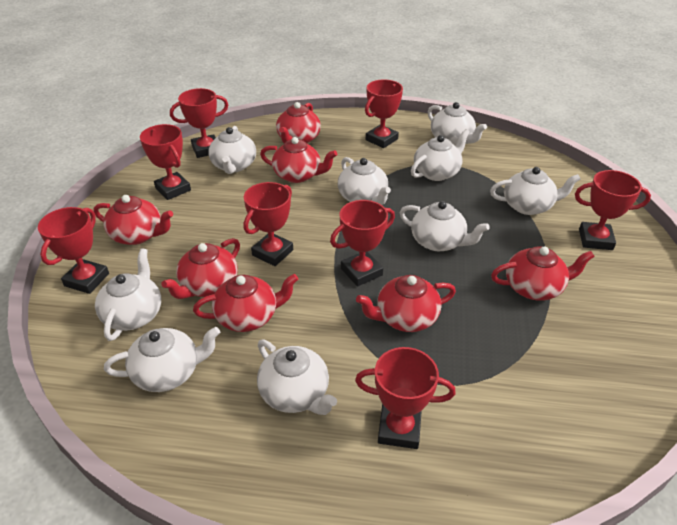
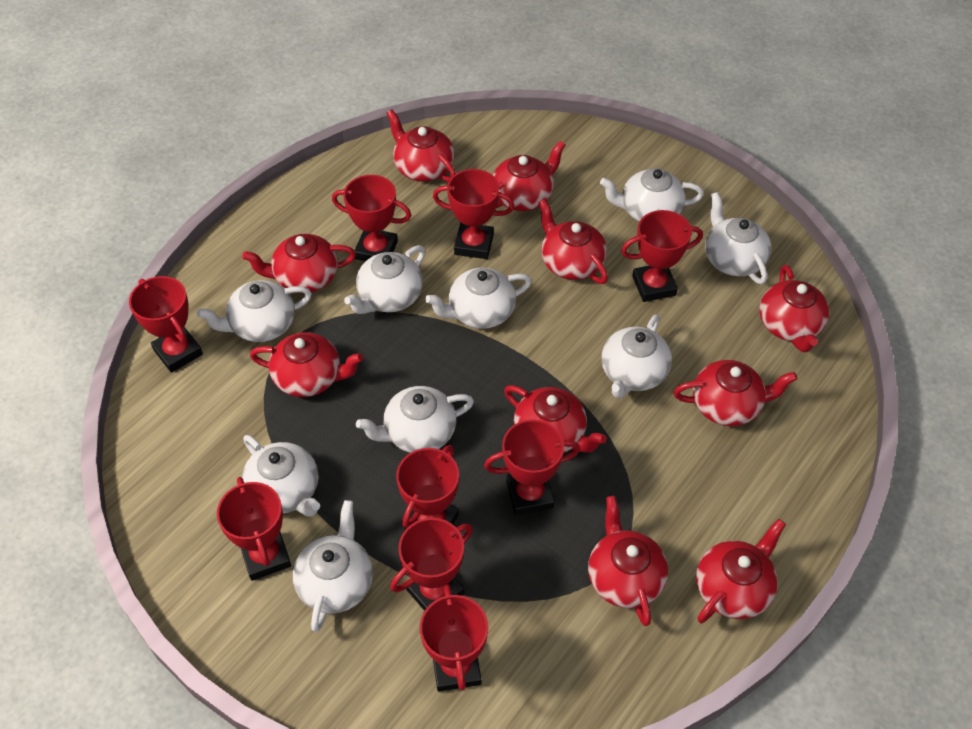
red teapot: 7 -> 10
red trophy: 8 -> 9

